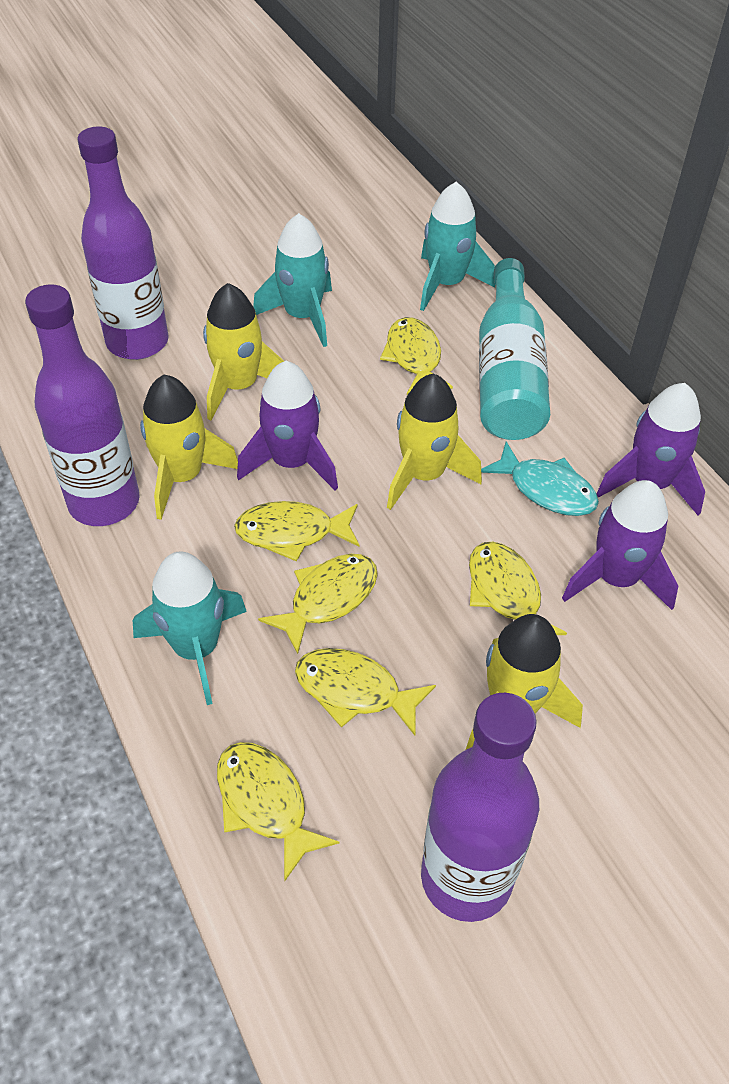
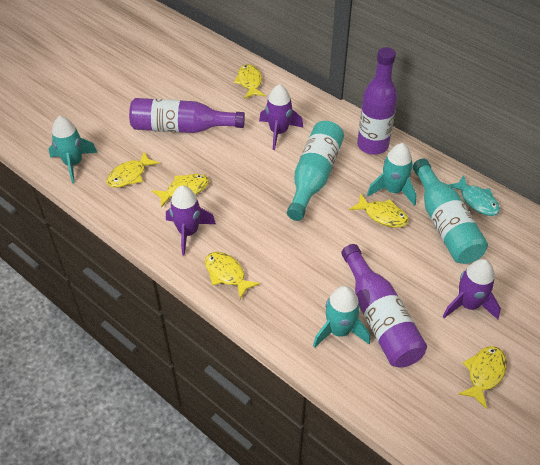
turquoise bottle: 1 -> 2
yellow rocket: 4 -> 0

